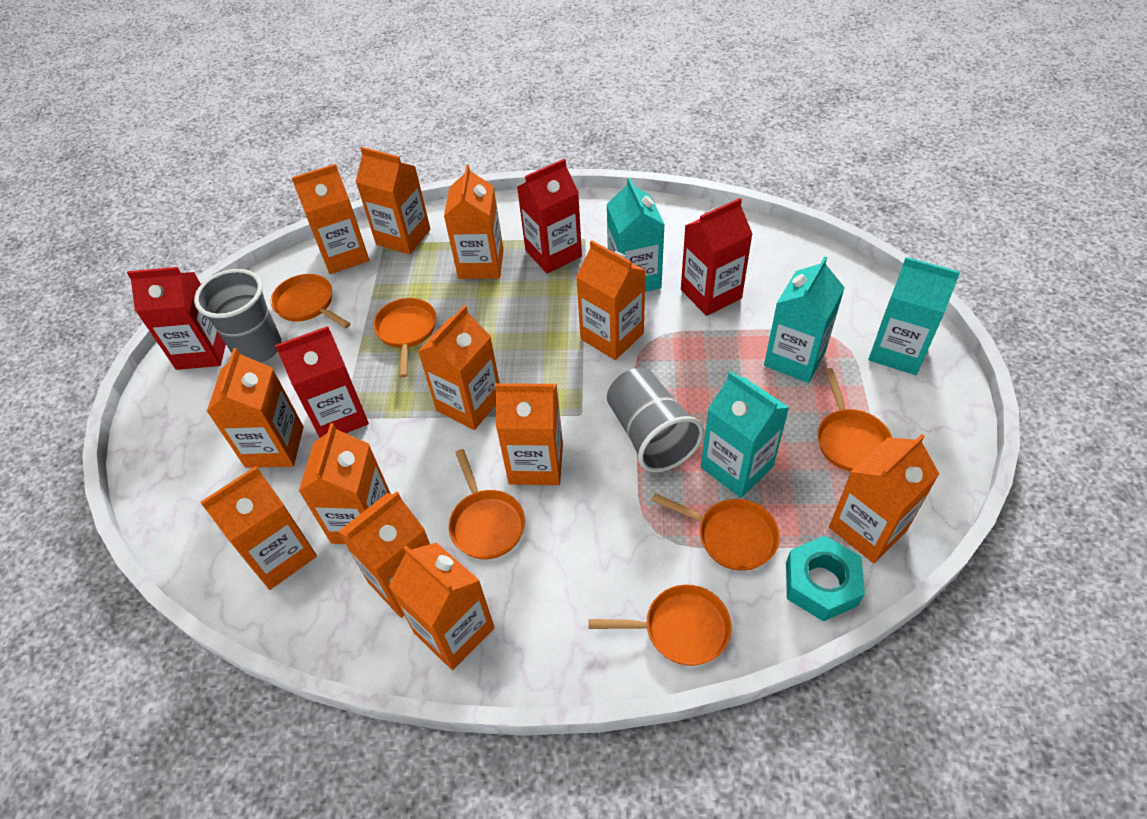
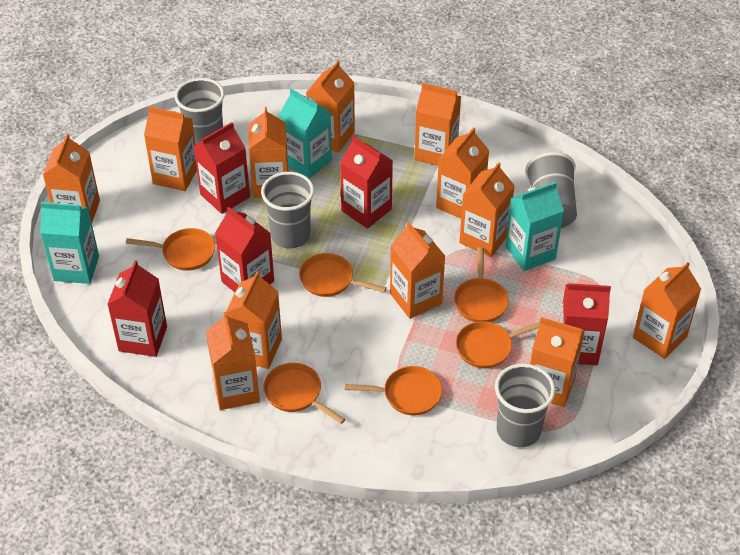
grey cup: 2 -> 4
red carton: 4 -> 5
turquoise carton: 4 -> 3
turquoise nut: 1 -> 0

